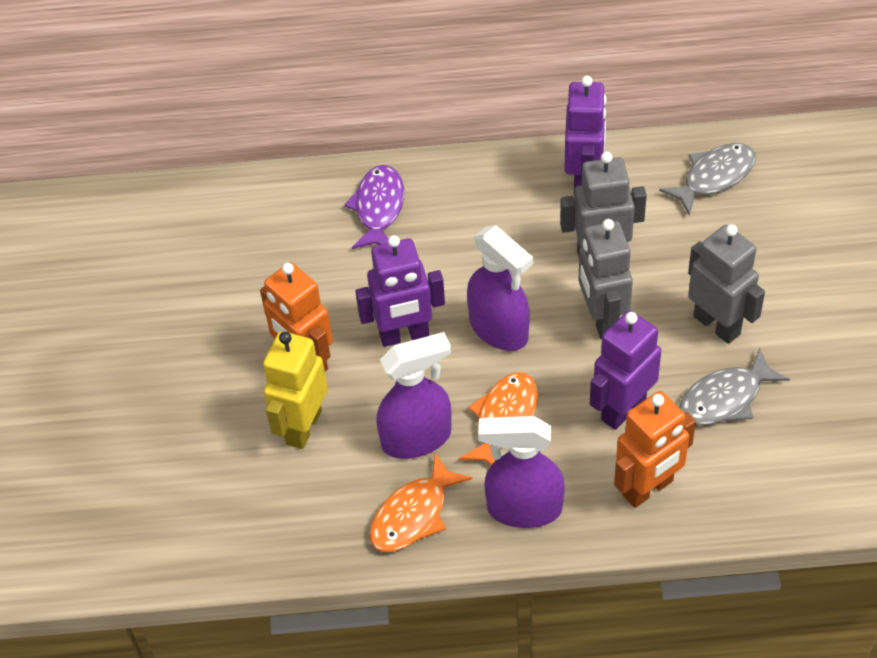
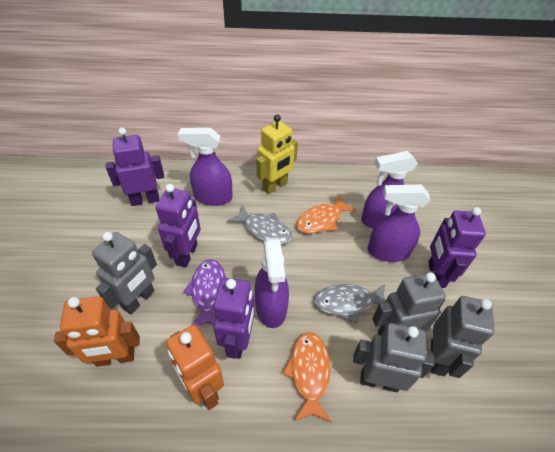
grey robot: 3 -> 4
purple robot: 3 -> 4
purple spray bottle: 3 -> 4

